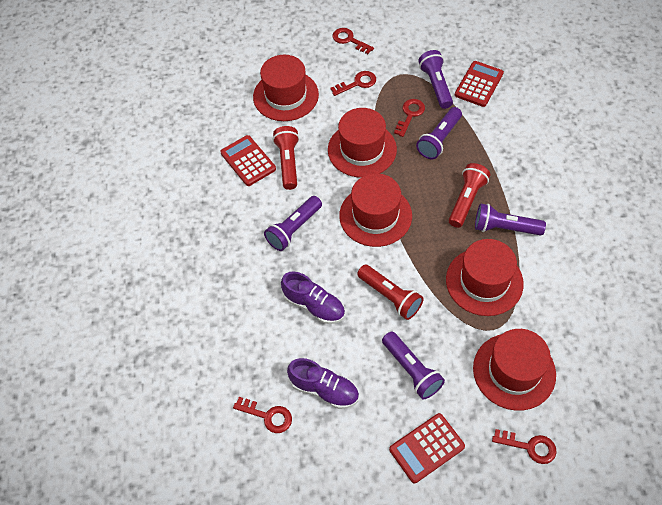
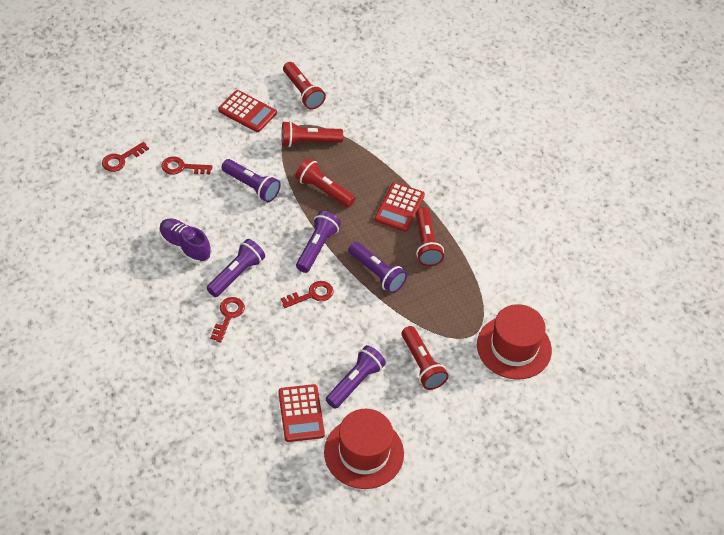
purple shoe: 2 -> 1
red flashlight: 3 -> 5
red hat: 5 -> 2
red key: 5 -> 4

